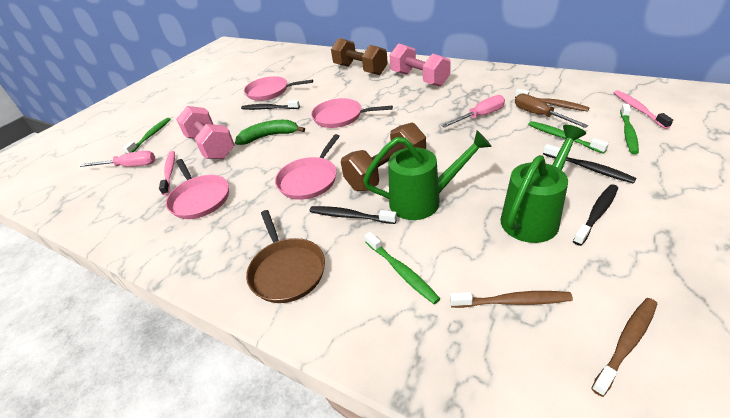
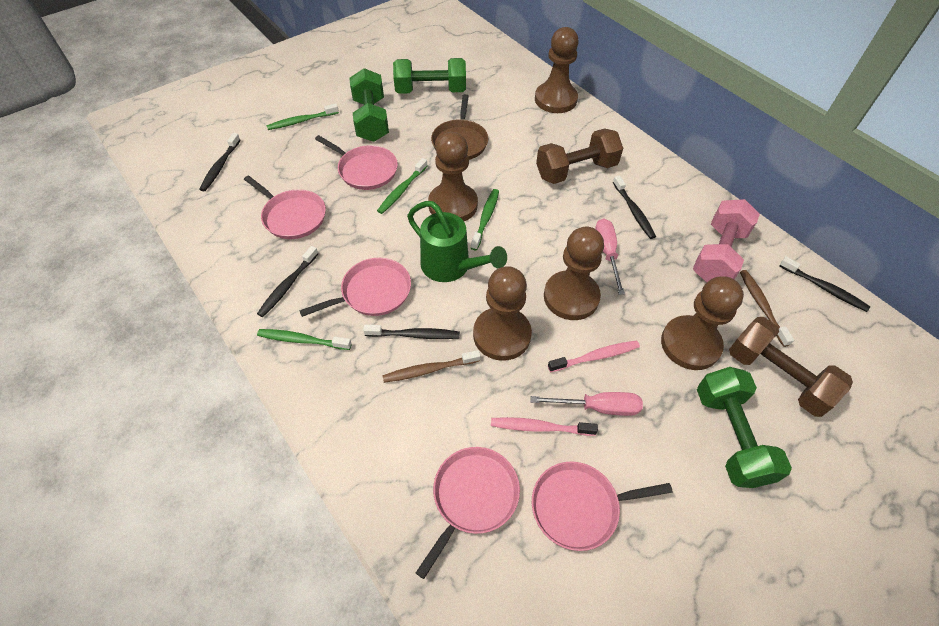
black toothbrush: 4 -> 5
brown pawn: 0 -> 5
brown screwdriver: 1 -> 0
brown toothbrush: 3 -> 2
green banana: 1 -> 0
green dumbbell: 0 -> 3
green watering can: 2 -> 1
pink dumbbell: 2 -> 1
pink pan: 4 -> 5

